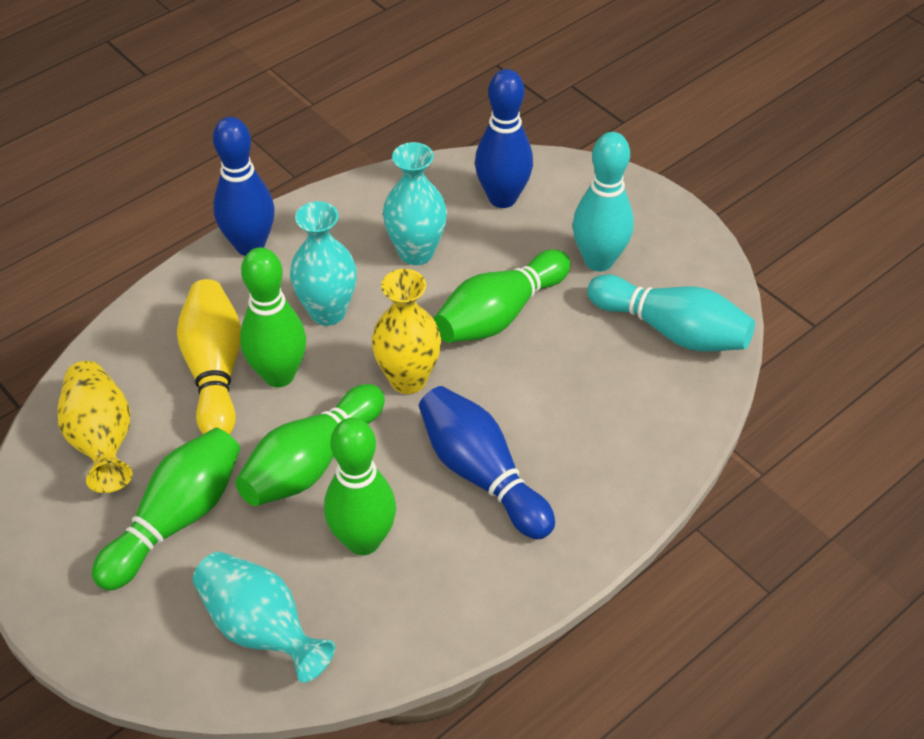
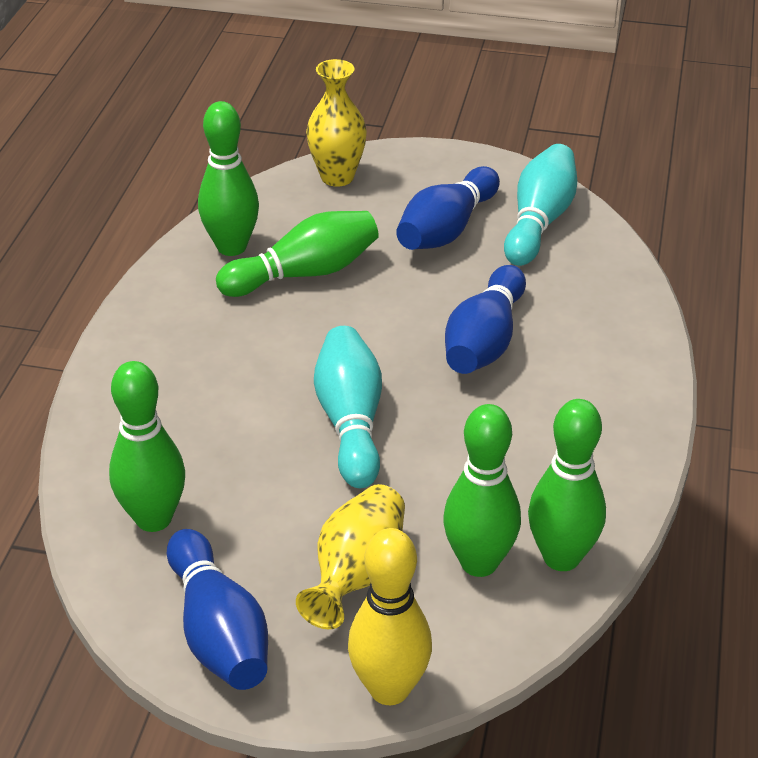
turquoise vase: 3 -> 0

